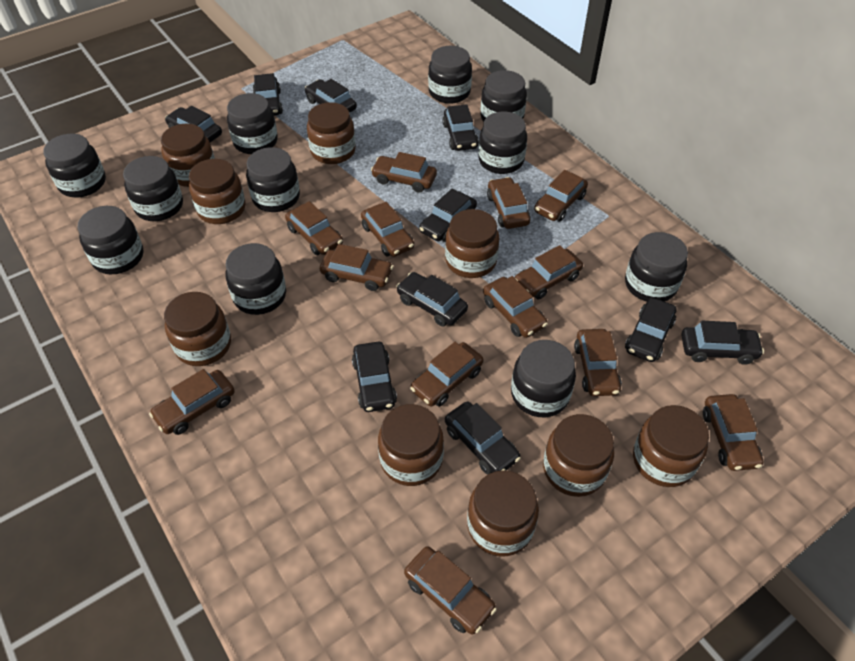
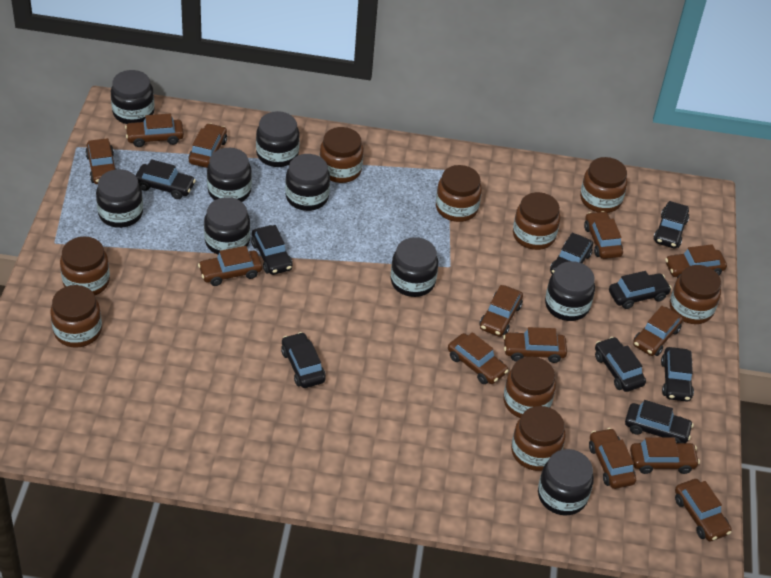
black car: 10 -> 9
black jar: 11 -> 9

